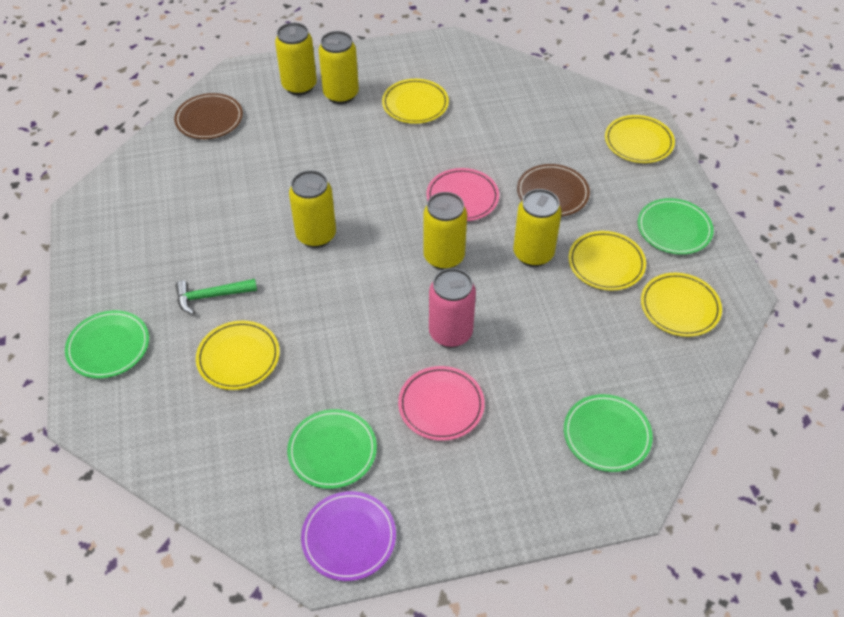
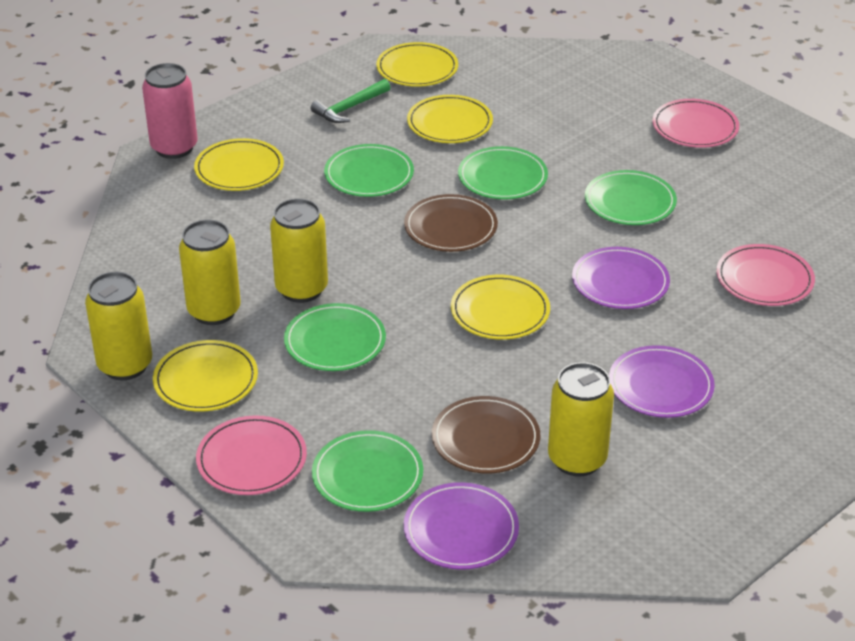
green plate: 4 -> 5
pink plate: 2 -> 3
purple plate: 1 -> 3
yellow can: 5 -> 4

